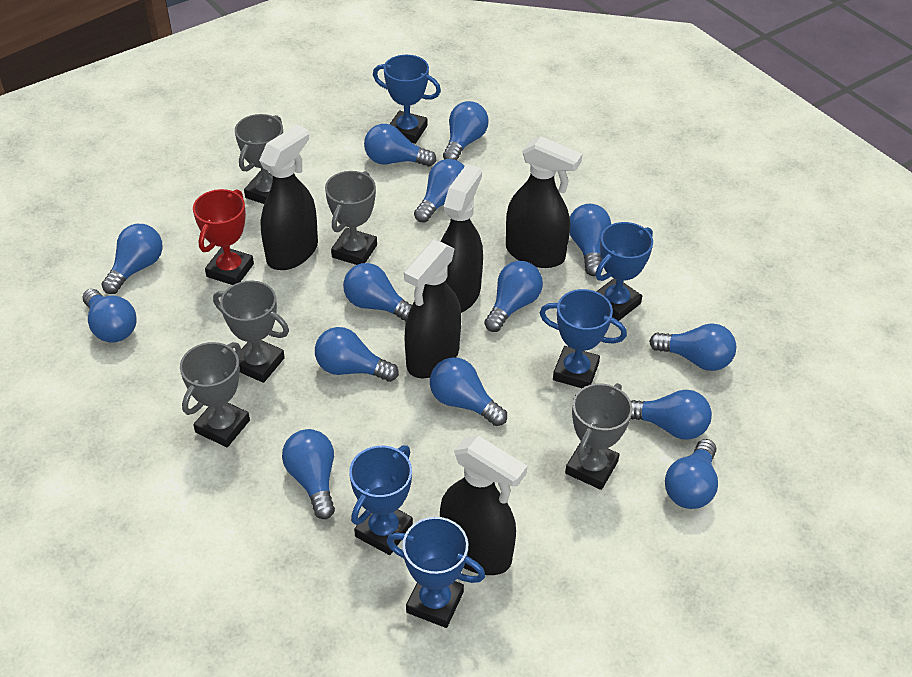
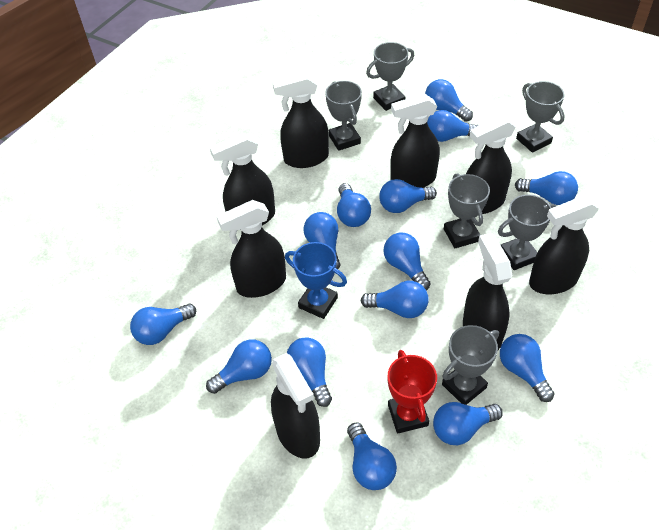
black spray bottle: 5 -> 8
blue trophy: 5 -> 1
grey trophy: 5 -> 6

